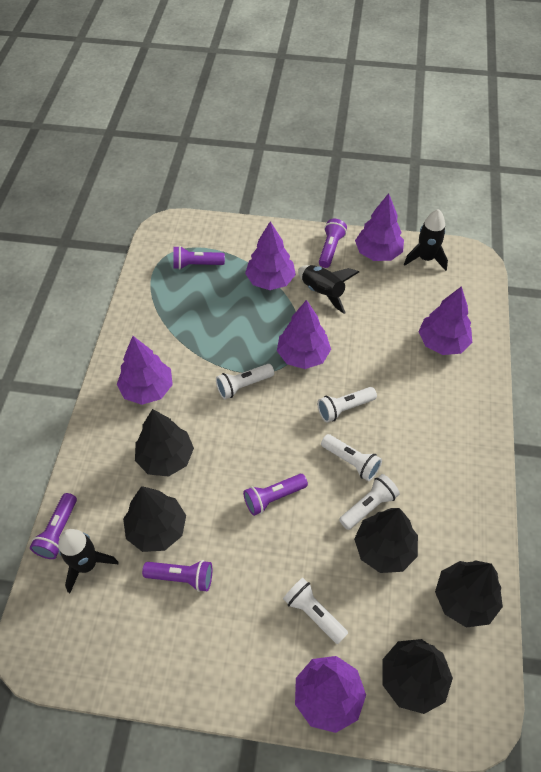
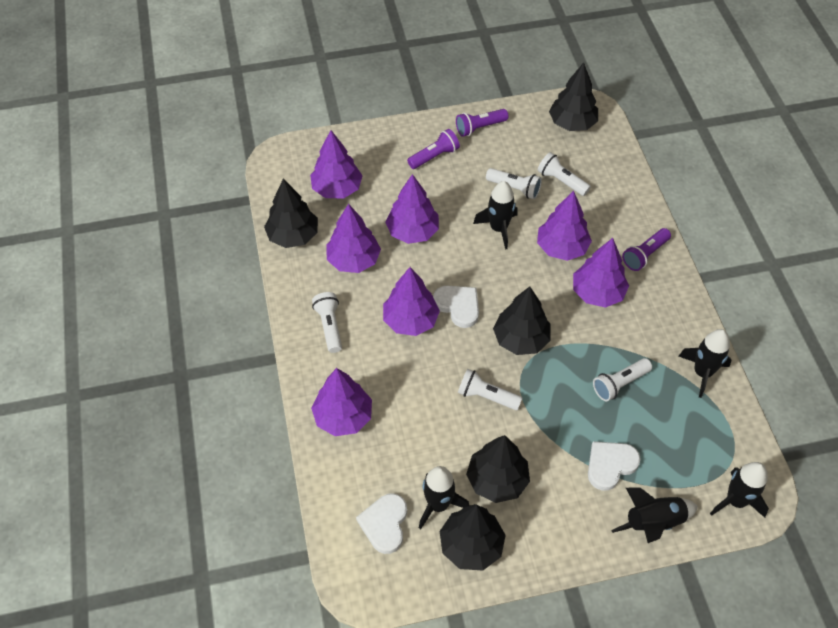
black rocket: 3 -> 5
purple flashlight: 5 -> 3
purple tree: 6 -> 7
white heart: 0 -> 3

